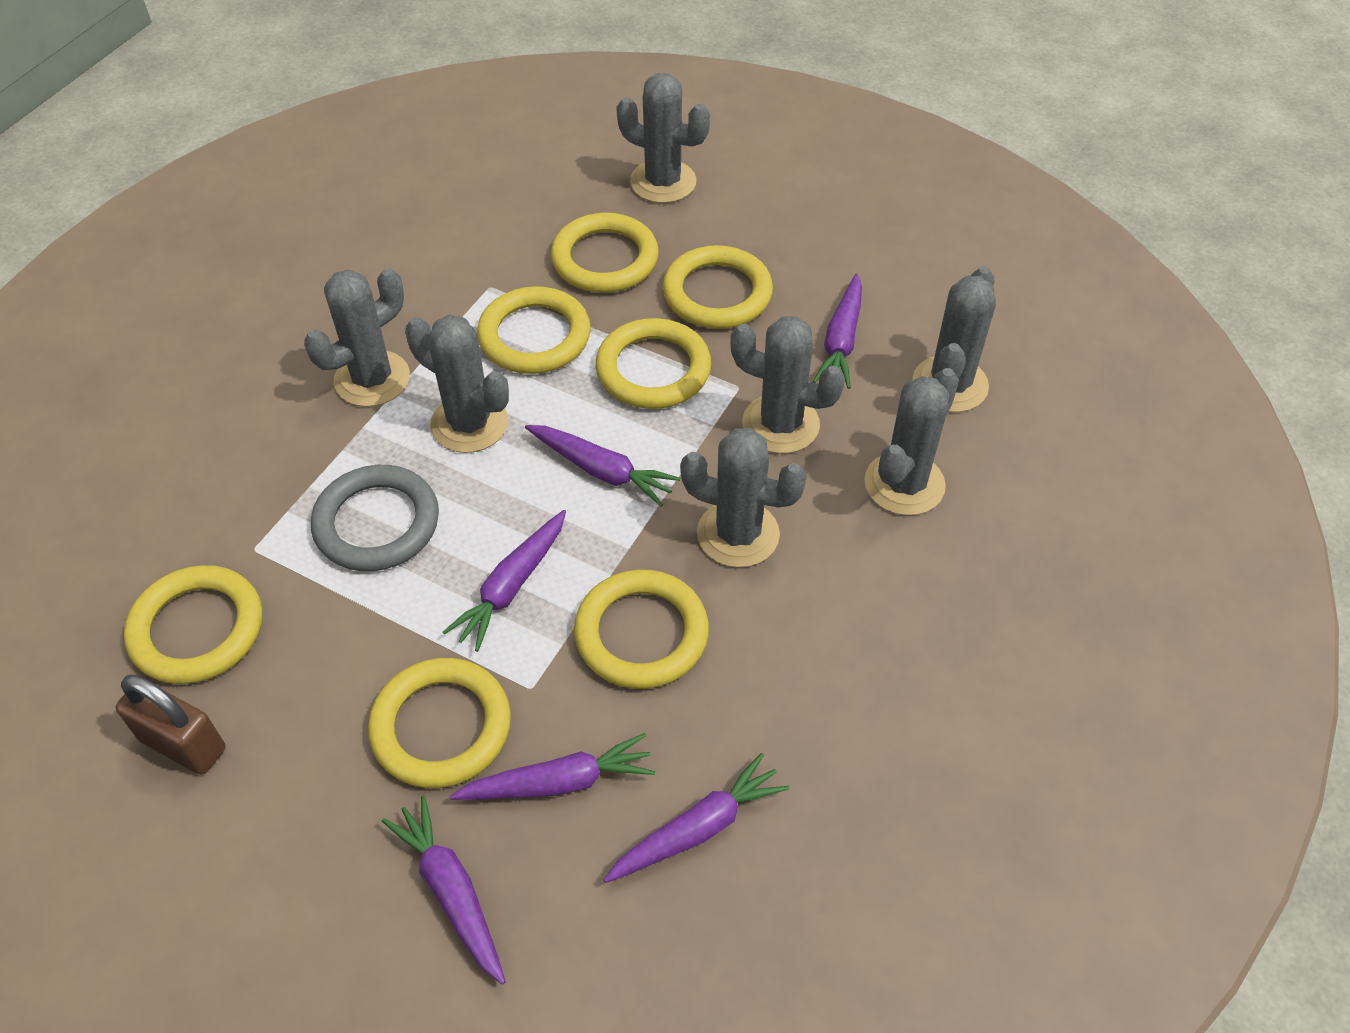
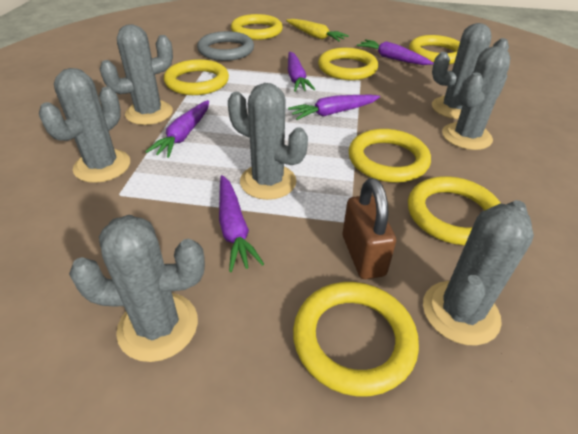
purple carrot: 6 -> 5
yellow carrot: 0 -> 1

